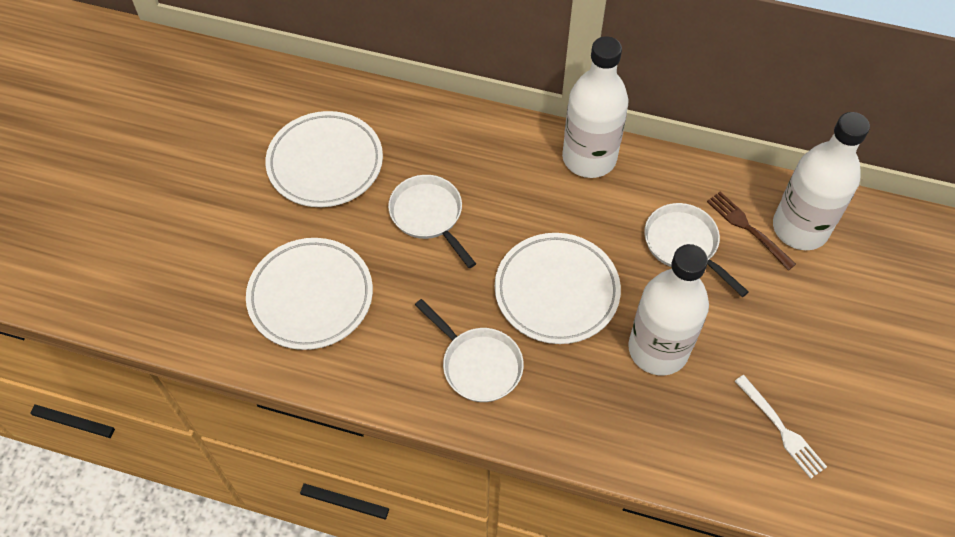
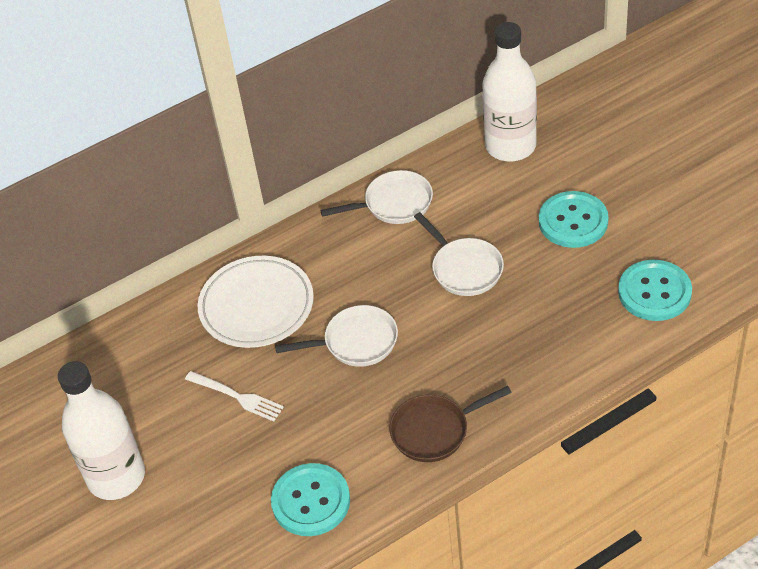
brown fork: 1 -> 0
brown pan: 0 -> 1
turquoise button: 0 -> 3
white bottle: 3 -> 2
white plate: 3 -> 1

